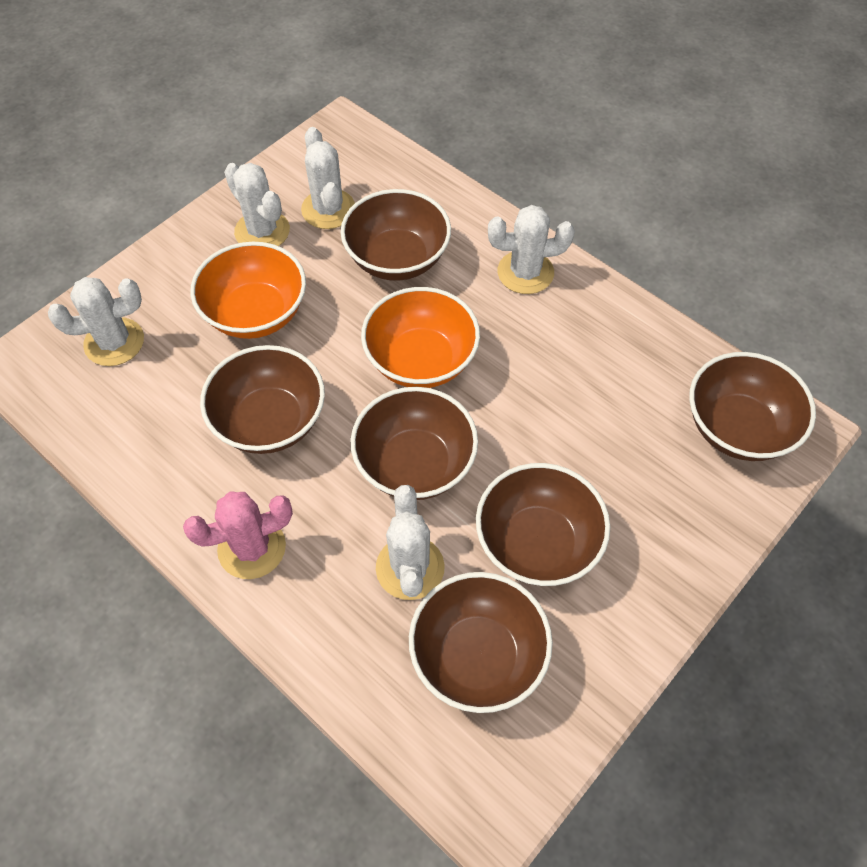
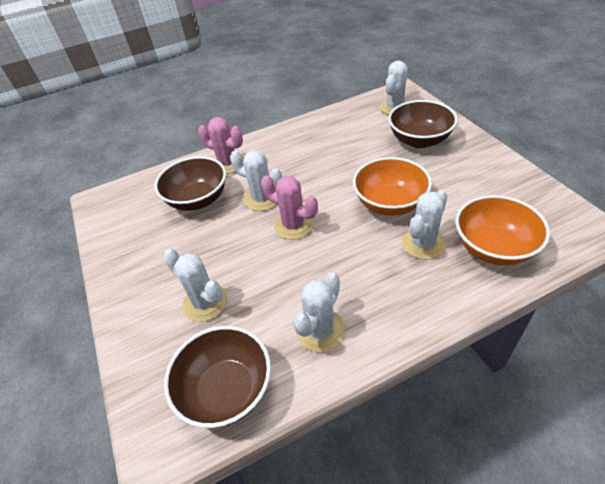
brown bowl: 6 -> 3
pink cactus: 1 -> 2

